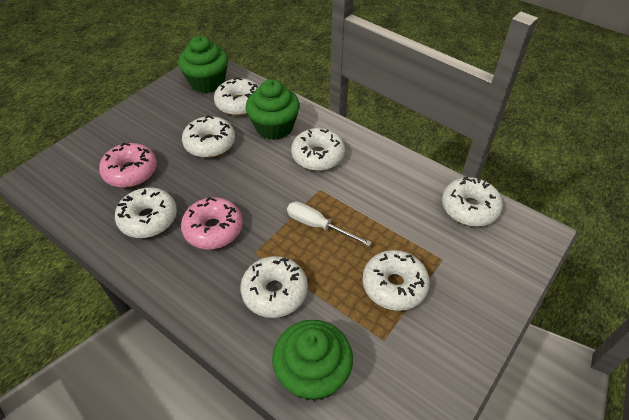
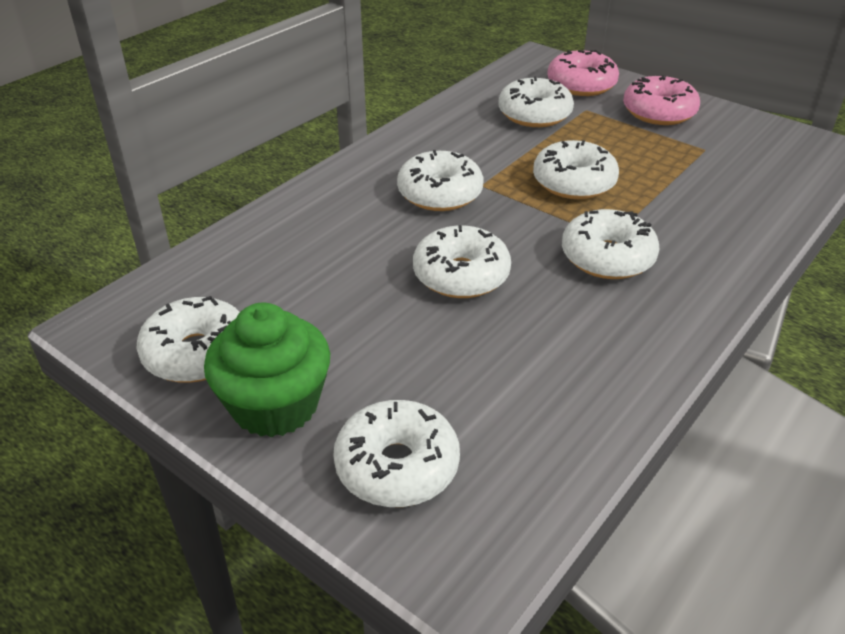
green cupcake: 3 -> 1
white screwdriver: 1 -> 0

